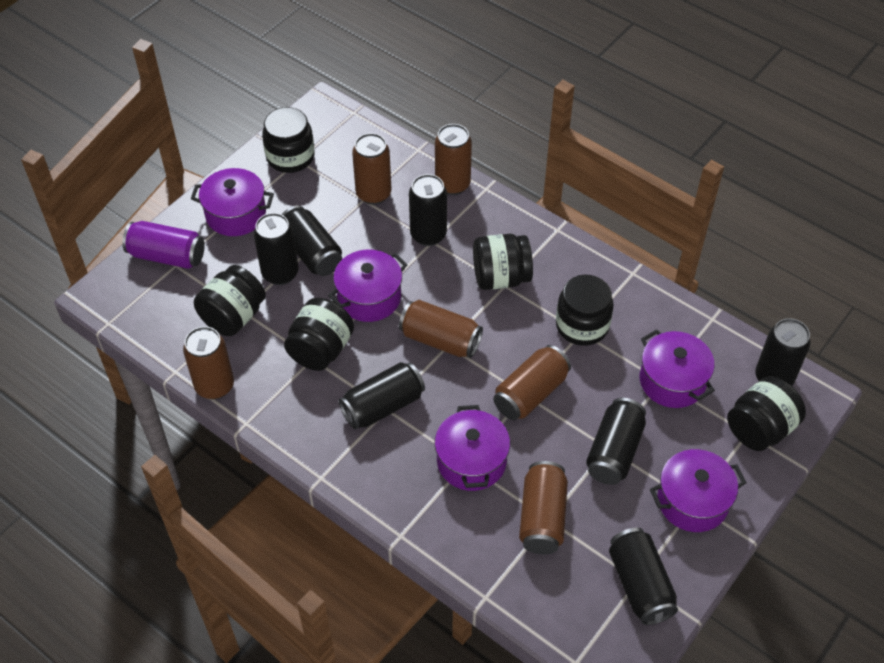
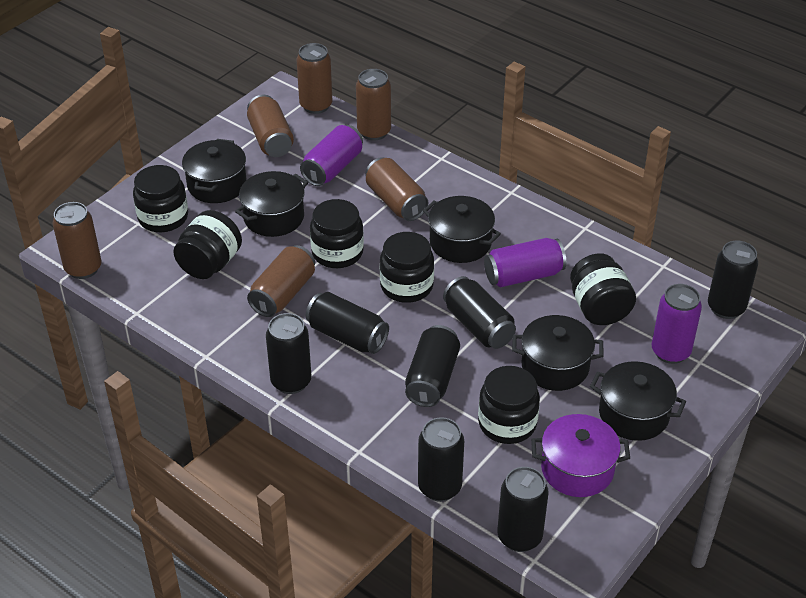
black pot: 0 -> 5
purple can: 1 -> 3
purple pot: 5 -> 1

